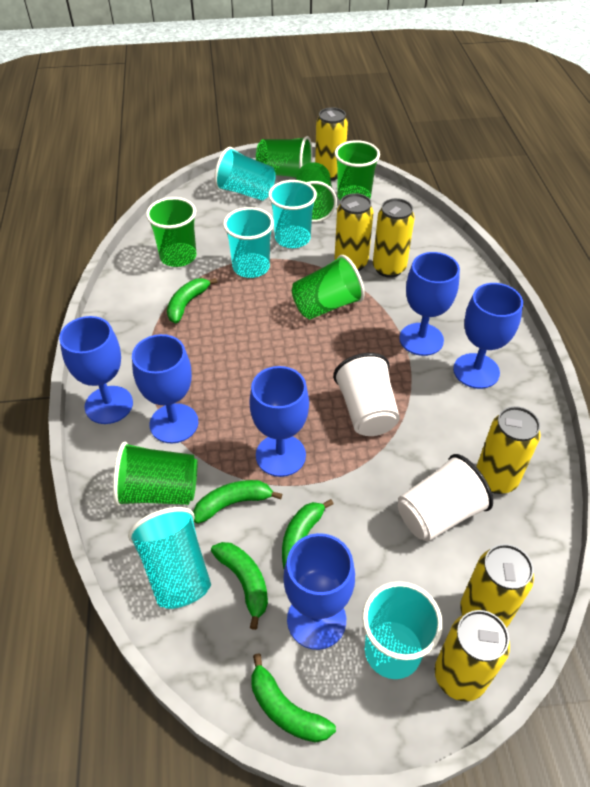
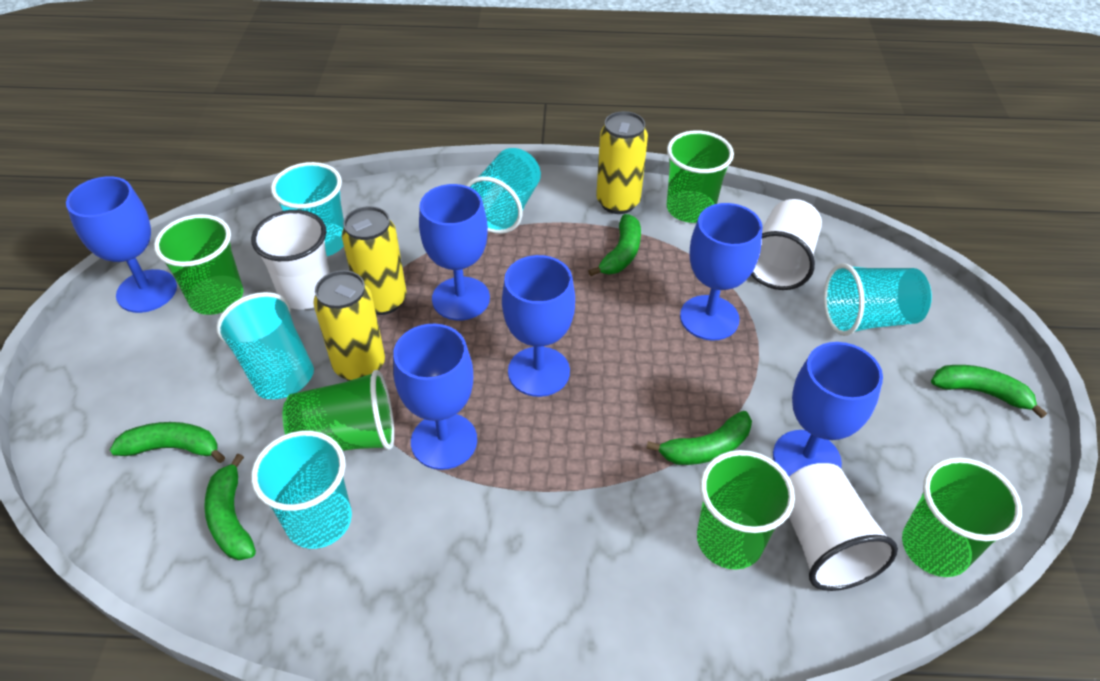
green cup: 6 -> 5
white cup: 2 -> 3
yellow can: 6 -> 3

